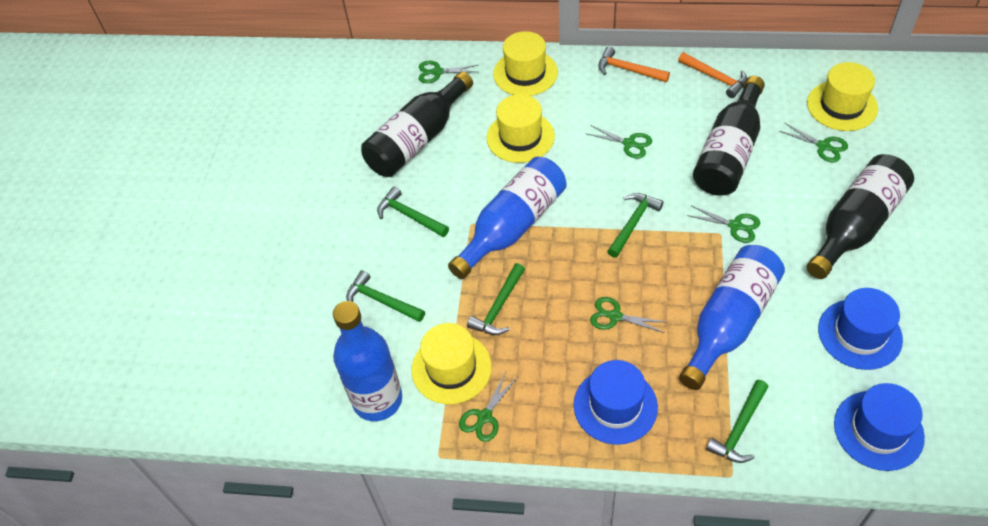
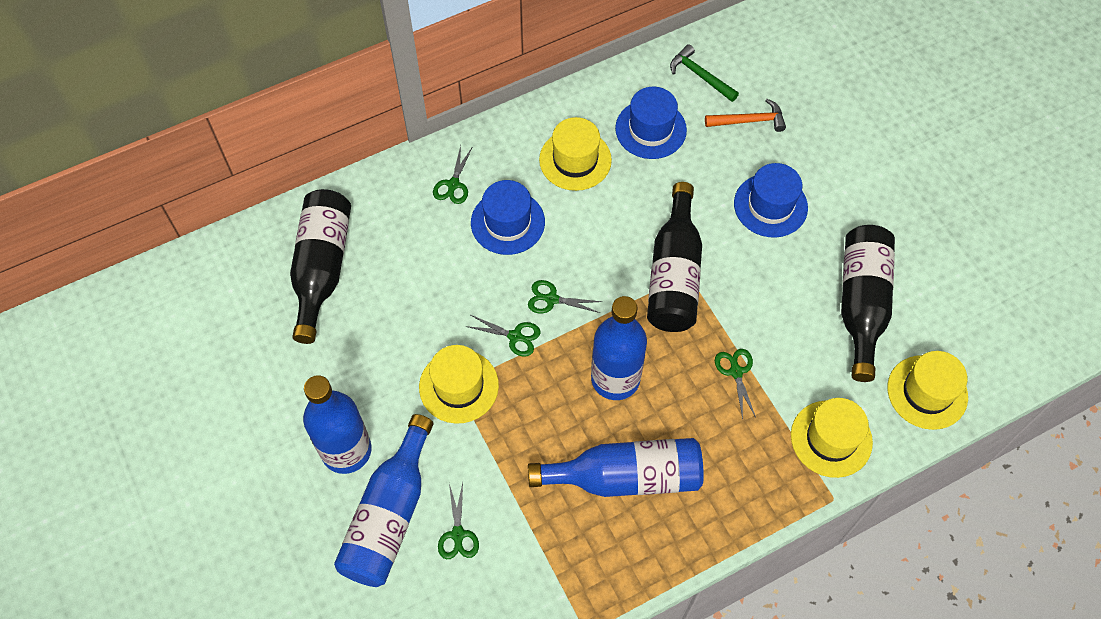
blue bottle: 3 -> 4
green hammer: 5 -> 1
green scissors: 6 -> 5
orange hammer: 2 -> 1

